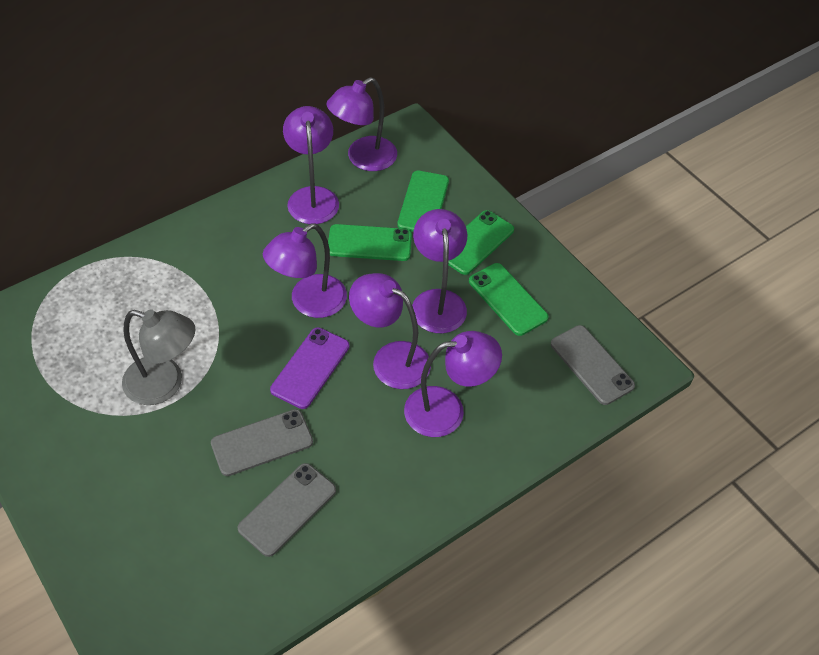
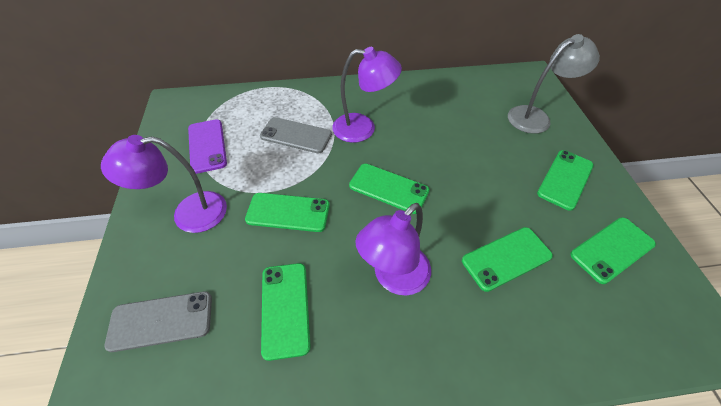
green phone: 4 -> 6
grey phone: 3 -> 2
purple lamp: 6 -> 3

